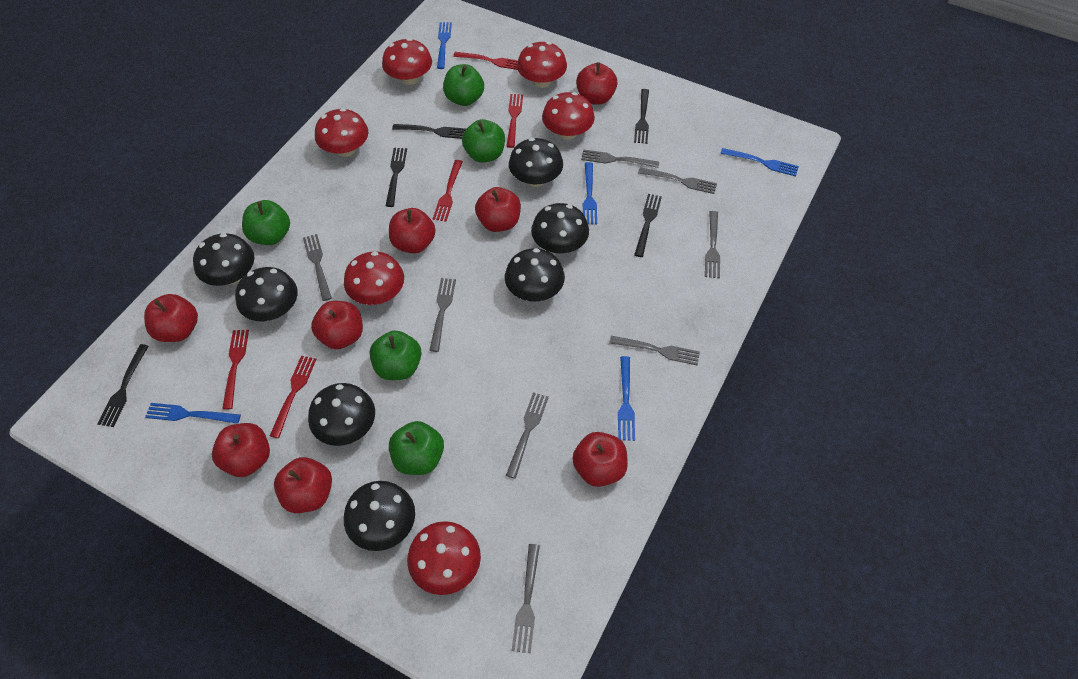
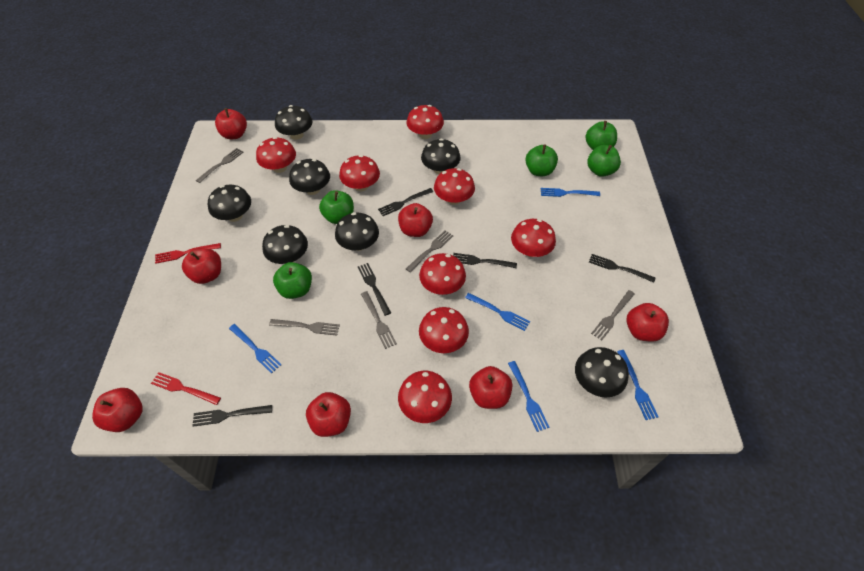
grey fork: 8 -> 5
red apple: 8 -> 7
red fork: 5 -> 2
red mushroom: 6 -> 8

